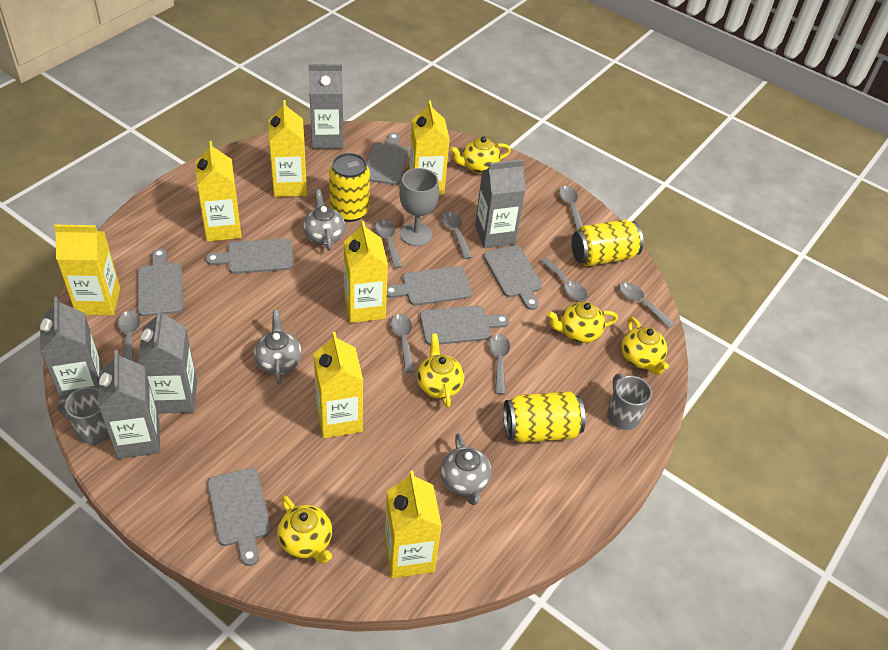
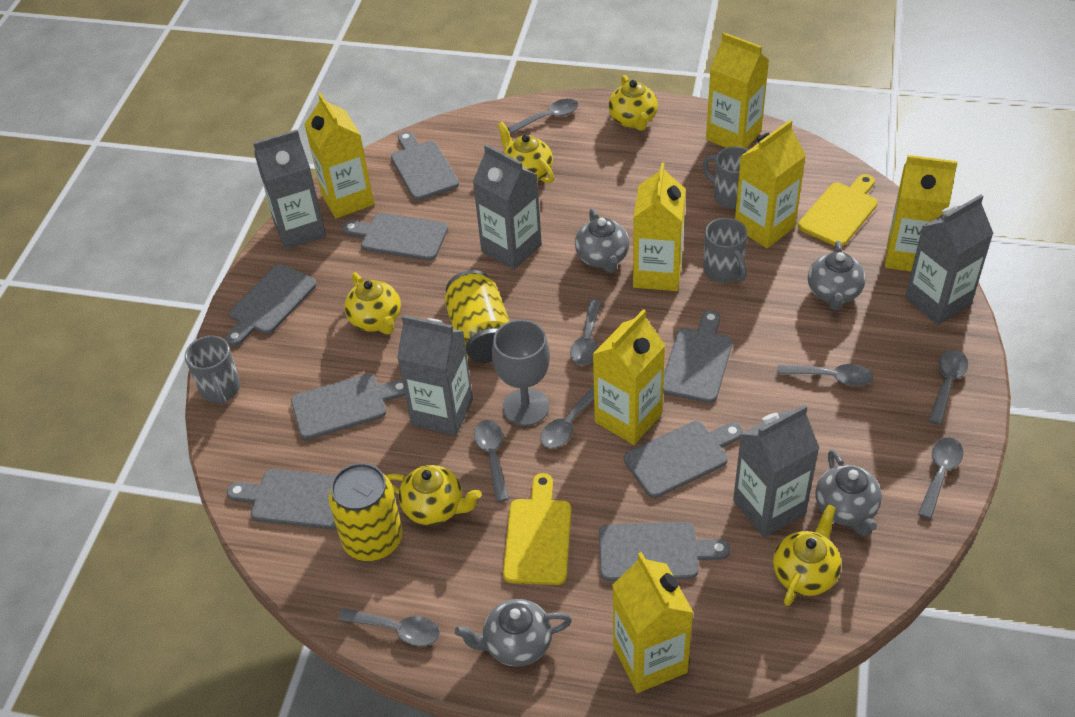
grey cutting board: 7 -> 8
grey mug: 2 -> 3
grey teapot: 3 -> 4
yellow can: 3 -> 2
yellow cutting board: 0 -> 2

